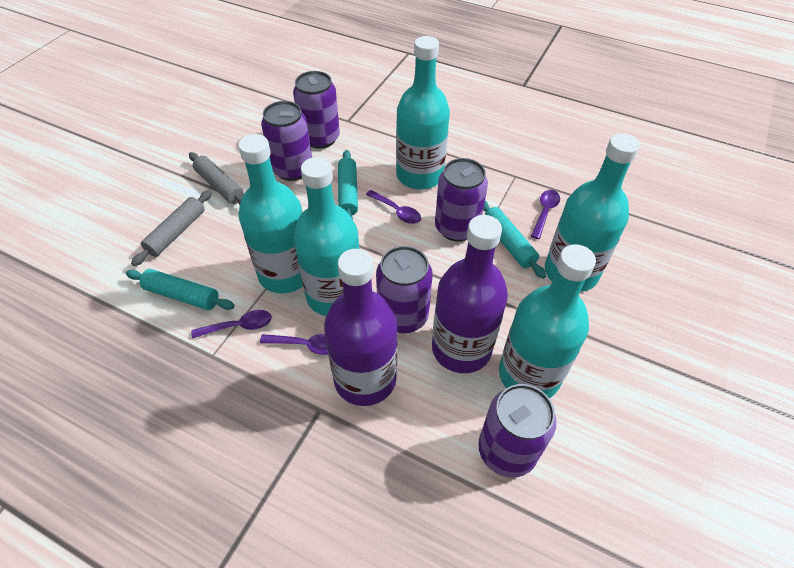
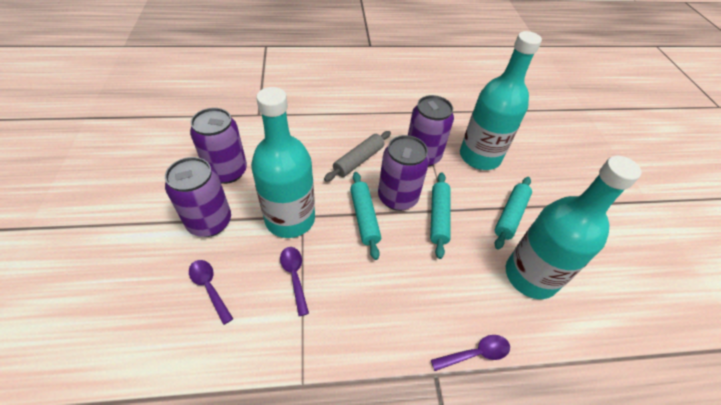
grey rolling pin: 2 -> 1
purple bottle: 2 -> 0
purple can: 5 -> 4
purple spoon: 4 -> 3
turquoise bottle: 5 -> 3

